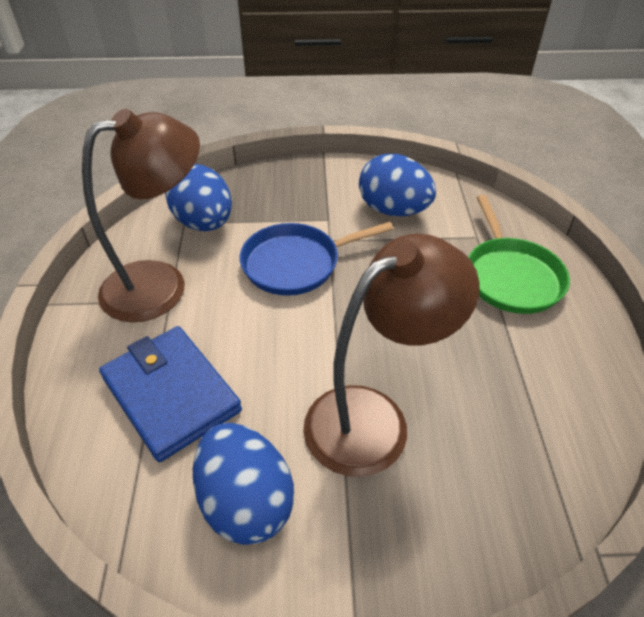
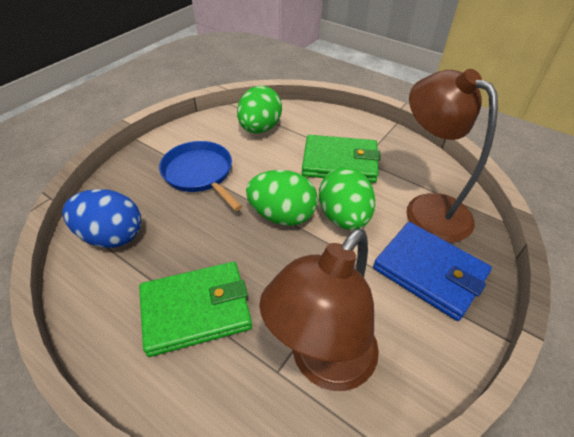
blue egg: 3 -> 1
green egg: 0 -> 3
green pan: 1 -> 0
green wallet: 0 -> 2

